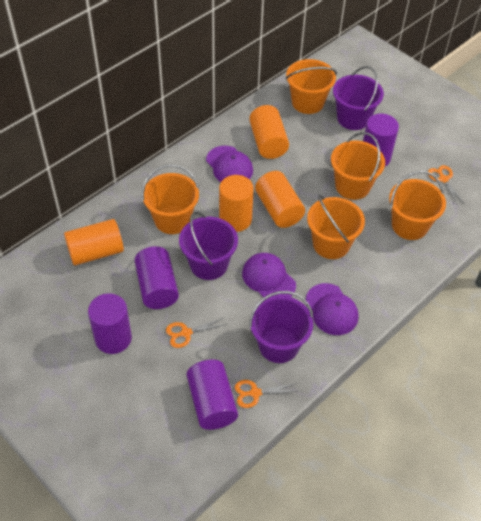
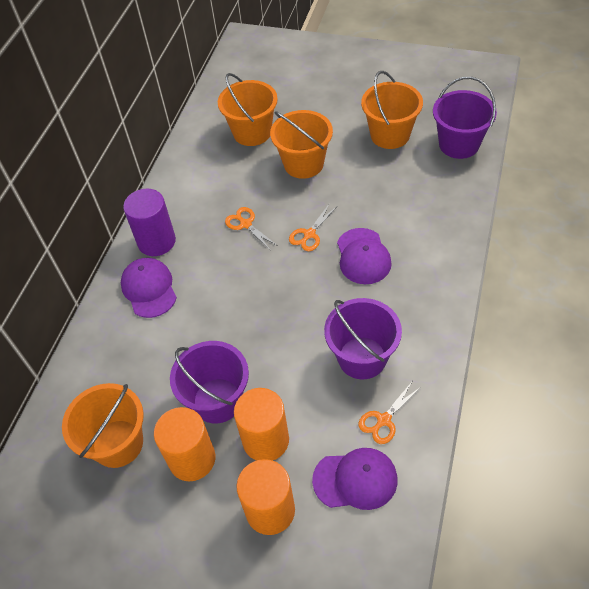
orange bucket: 5 -> 4
orange cylinder: 4 -> 3
purple cylinder: 4 -> 1

